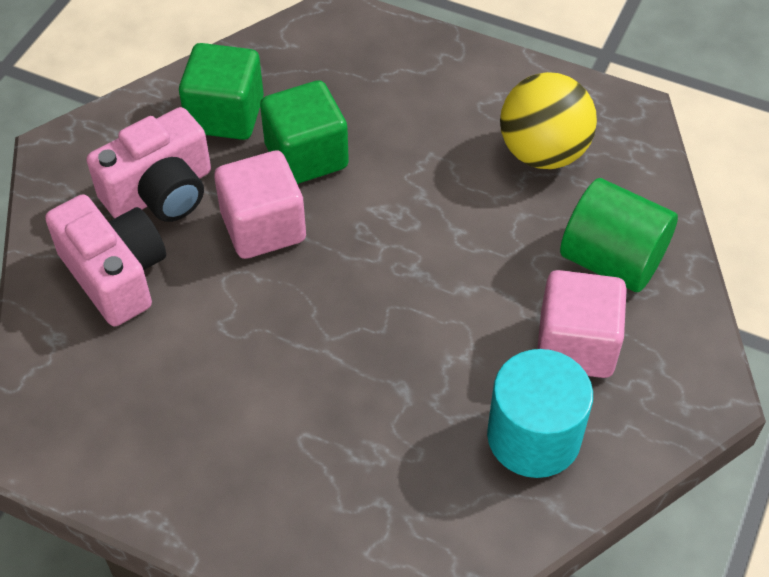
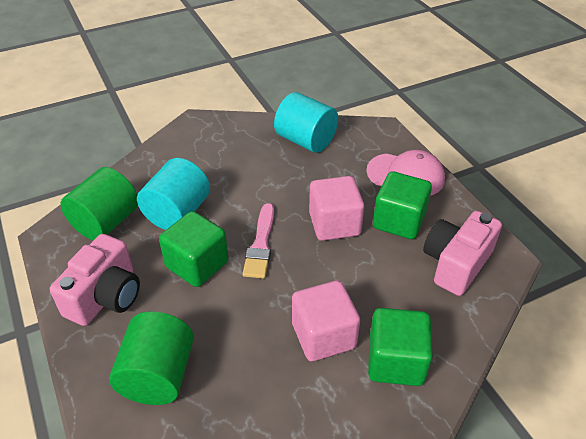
green cube: 2 -> 3
green cylinder: 1 -> 2
pink brush: 0 -> 1
pink cap: 0 -> 1
turquoise cylinder: 1 -> 2
yellow ball: 1 -> 0

